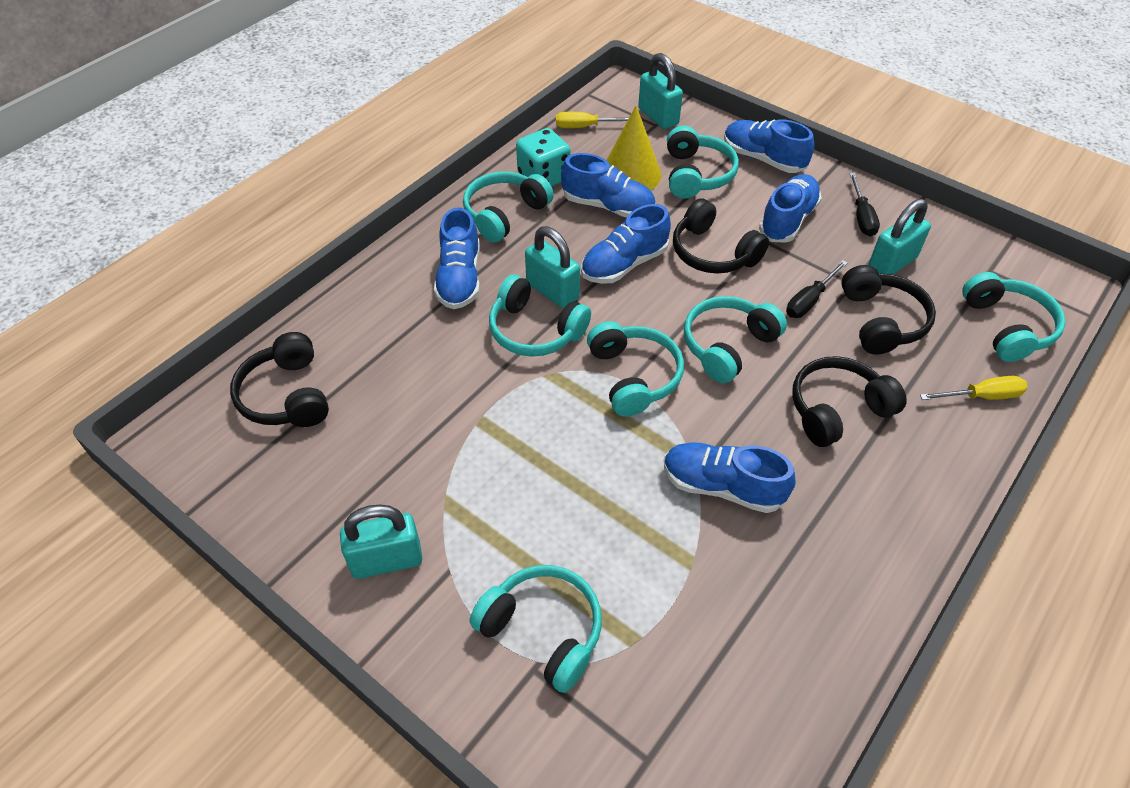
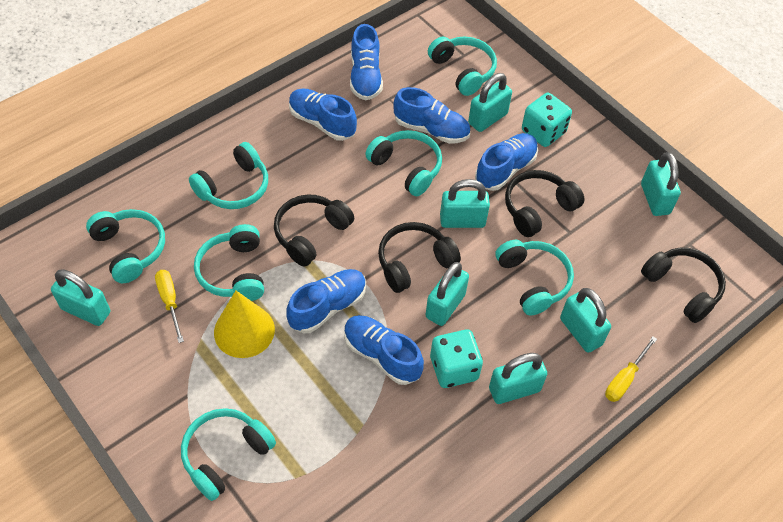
black screwdriver: 2 -> 0
turquoise dice: 1 -> 2
turquoise padlock: 4 -> 7

